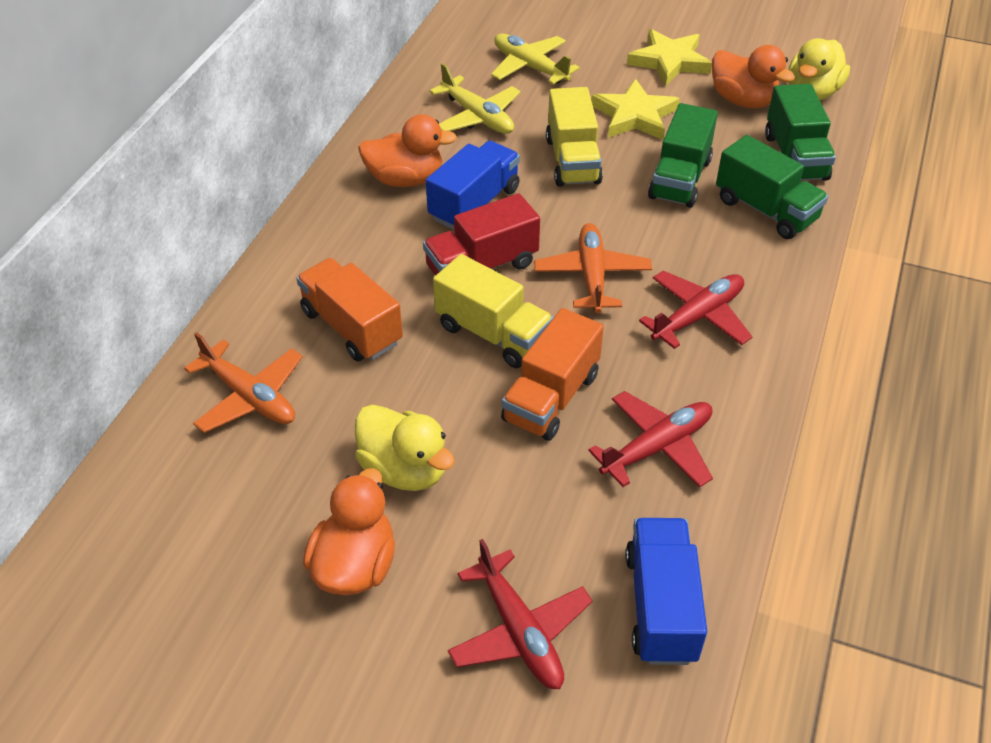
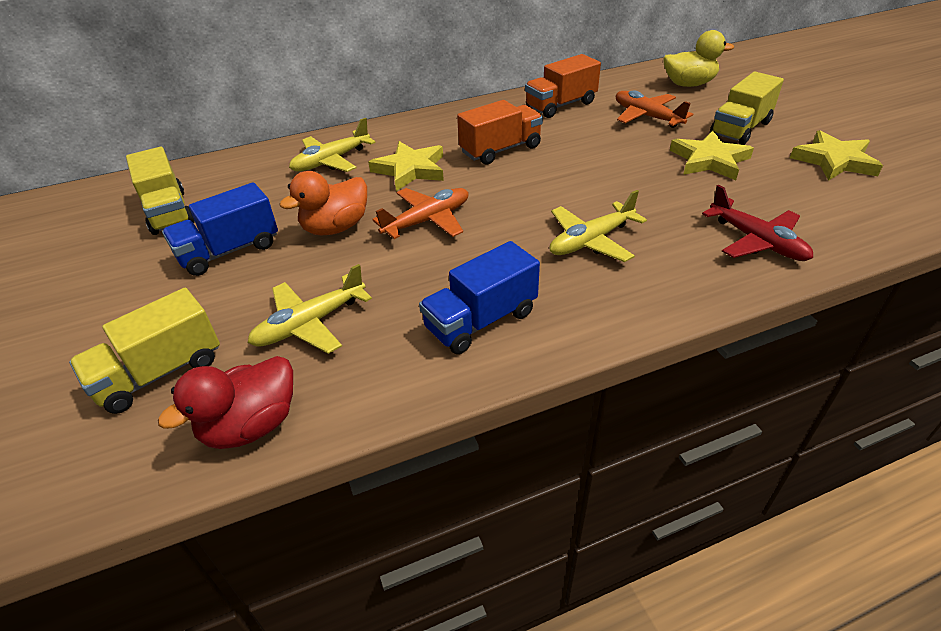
green truck: 3 -> 0
orange duck: 3 -> 1
red duck: 0 -> 1
red plane: 3 -> 1
red truck: 1 -> 0
yellow duck: 2 -> 1
yellow plane: 2 -> 3
yellow star: 2 -> 3
yellow truck: 2 -> 3

